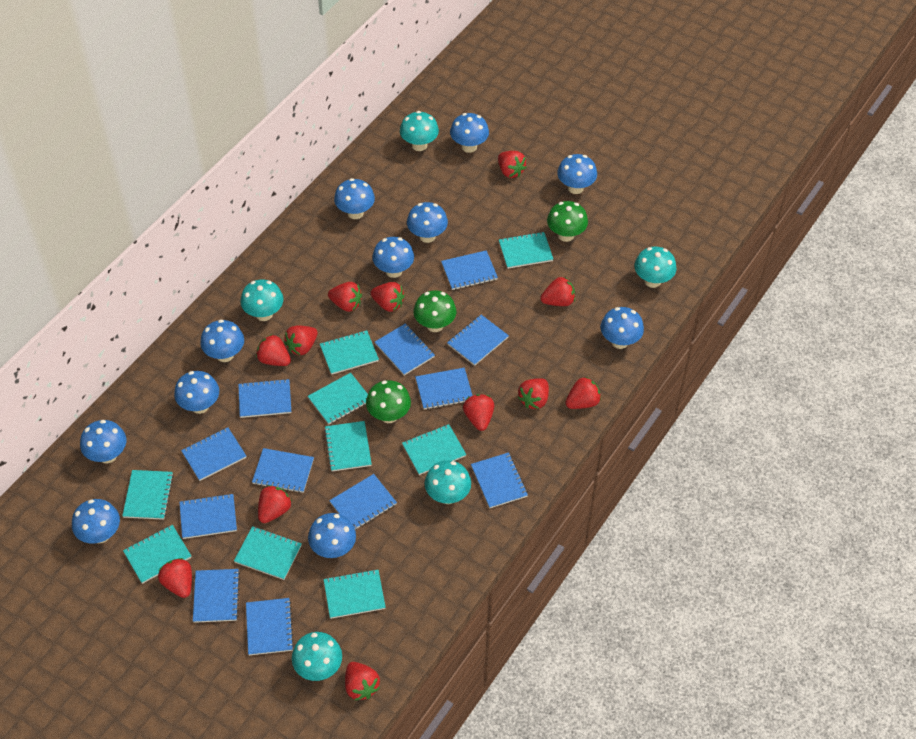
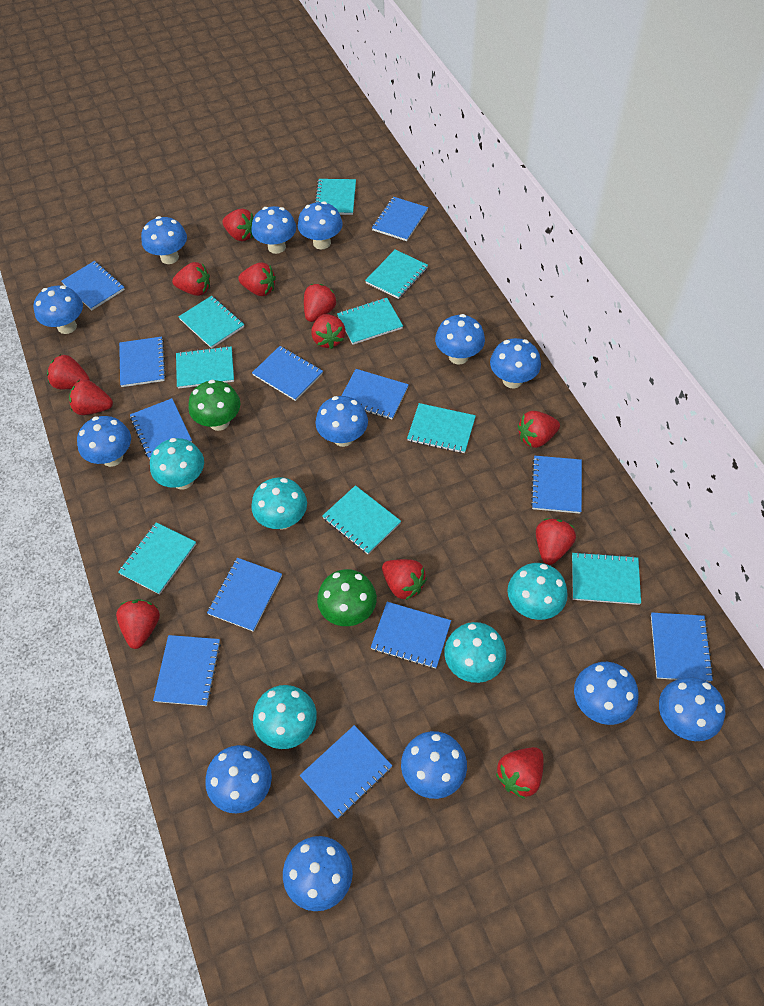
blue mushroom: 11 -> 13
green mushroom: 3 -> 2

